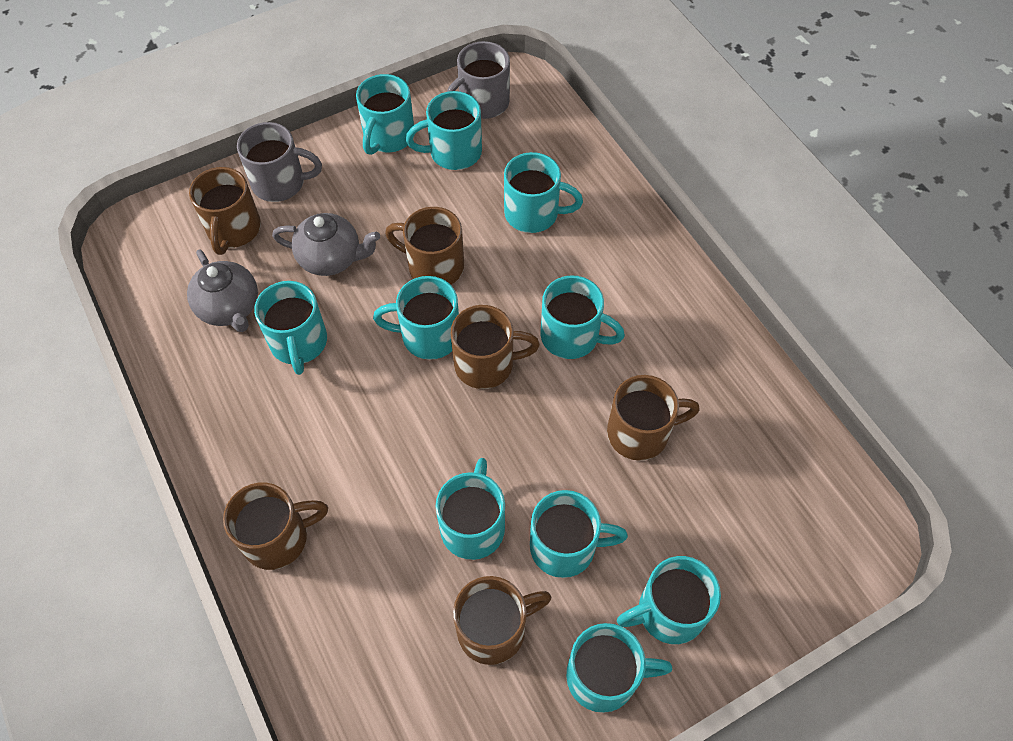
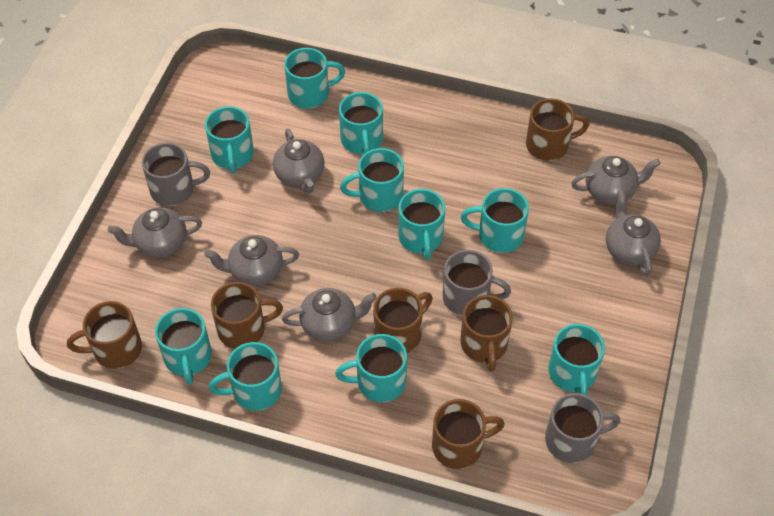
grey mug: 2 -> 3
grey teapot: 2 -> 6

